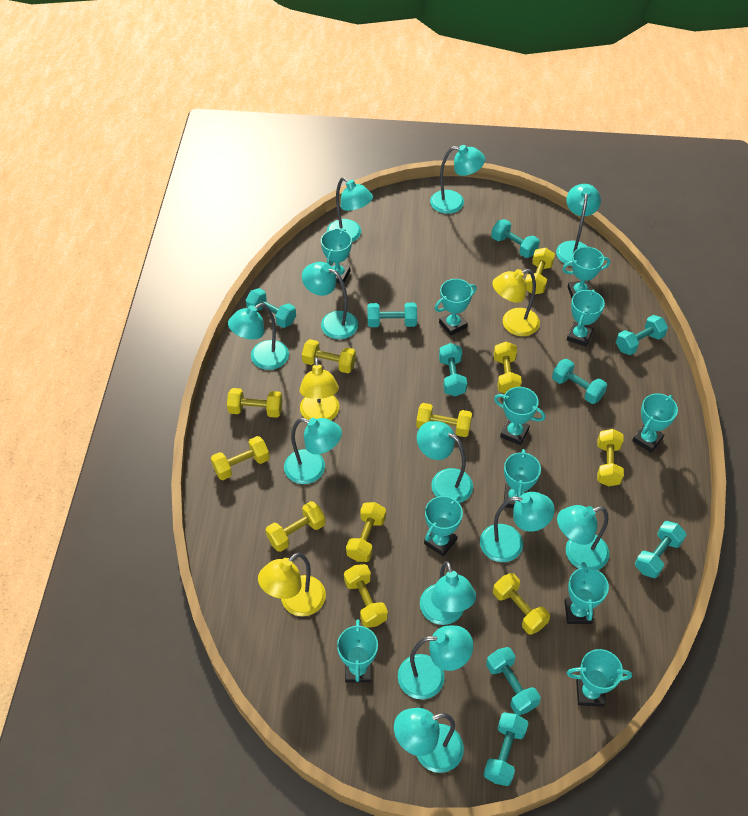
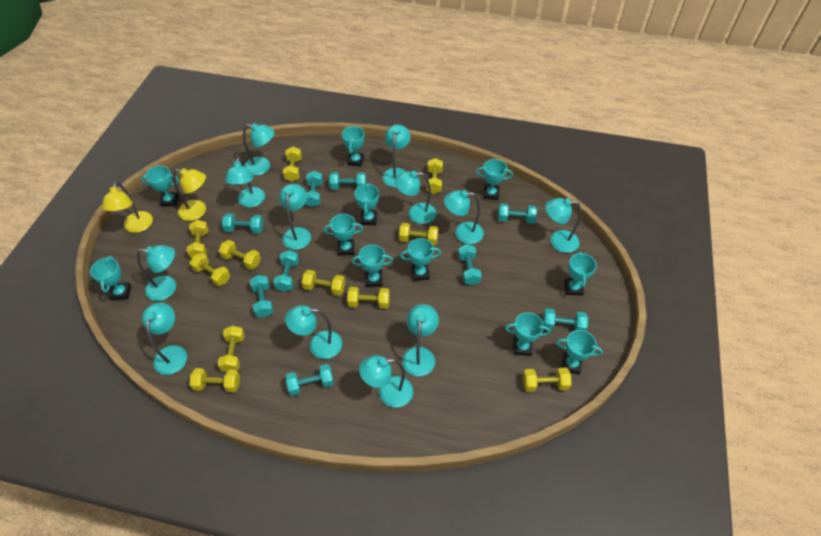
yellow lamp: 3 -> 2

